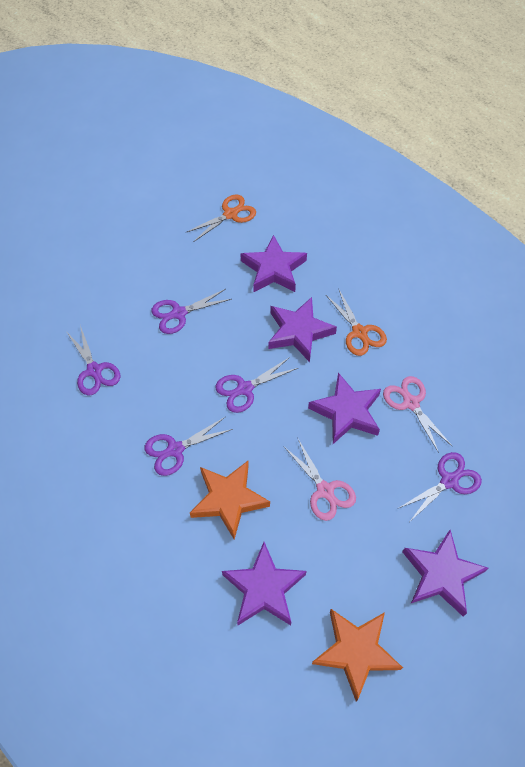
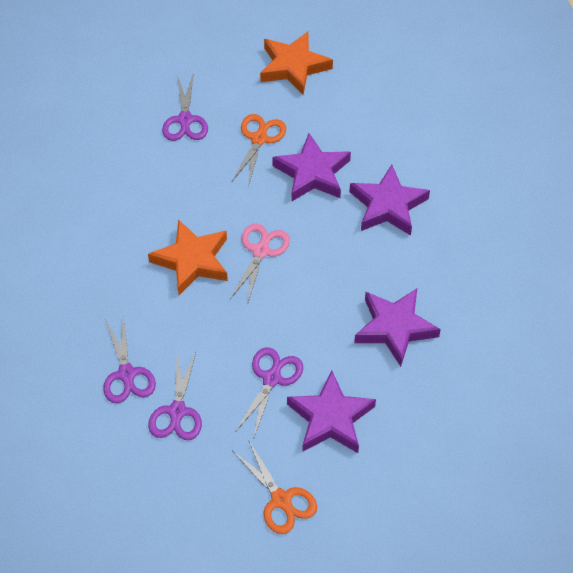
pink scissors: 2 -> 1
purple scissors: 5 -> 4
purple star: 5 -> 4

